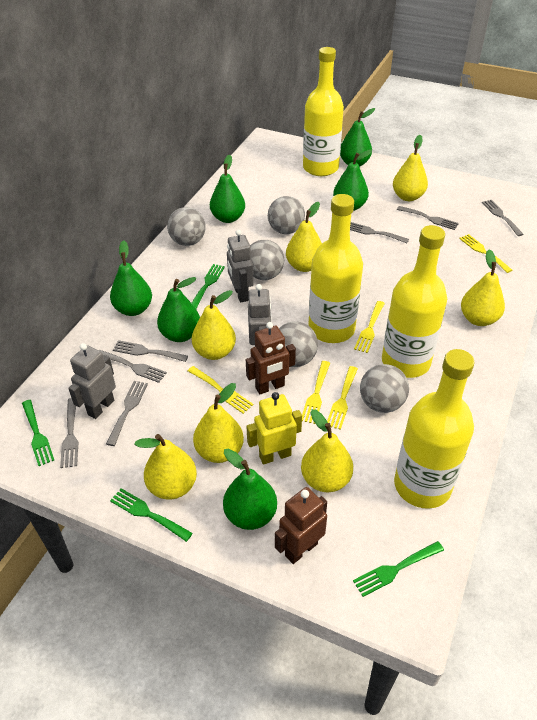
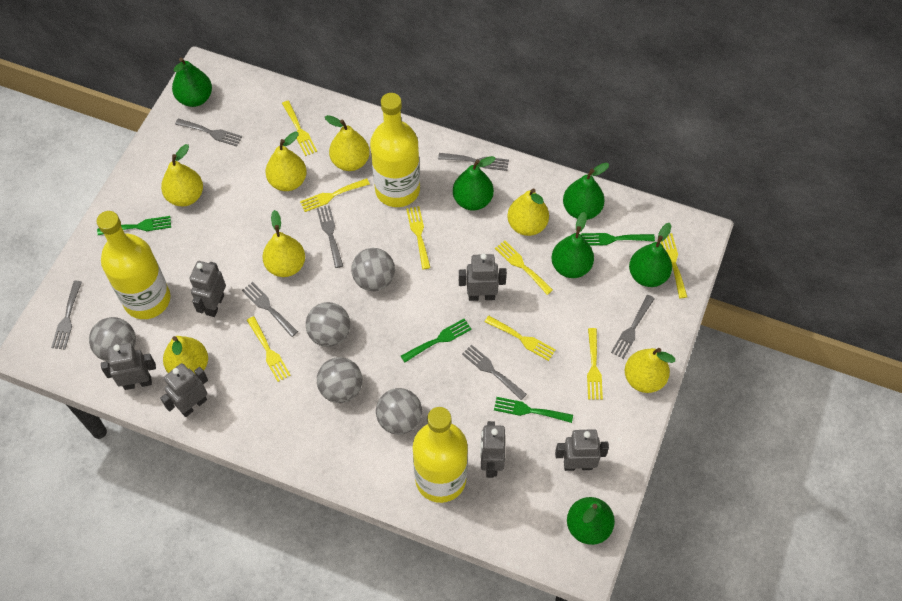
brown robot: 2 -> 0
grey robot: 3 -> 6
yellow bottle: 4 -> 3
yellow fork: 5 -> 8
yellow robot: 1 -> 0

